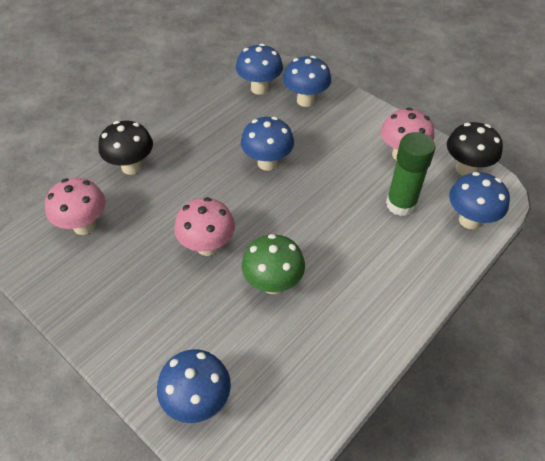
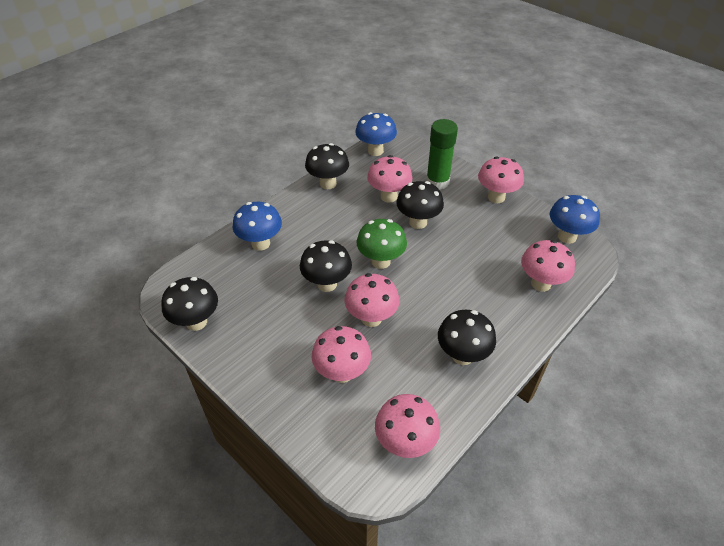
black mushroom: 2 -> 5
blue mushroom: 5 -> 3
pink mushroom: 3 -> 6

